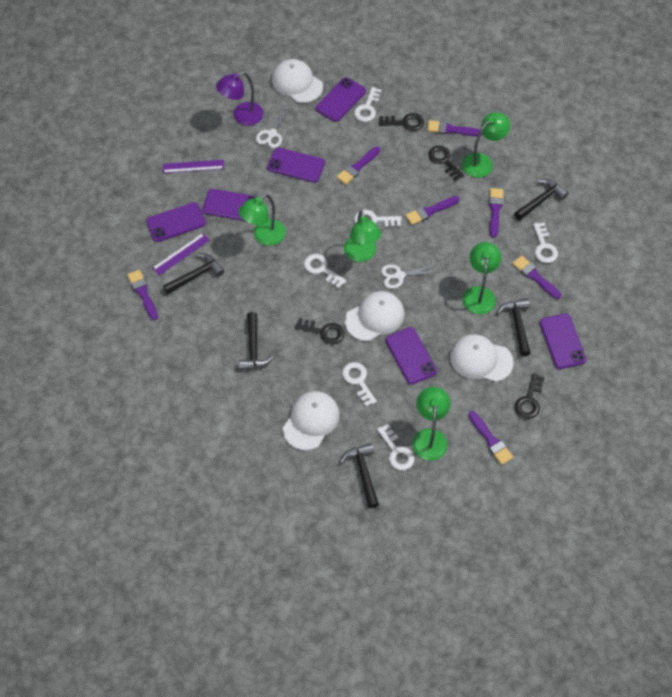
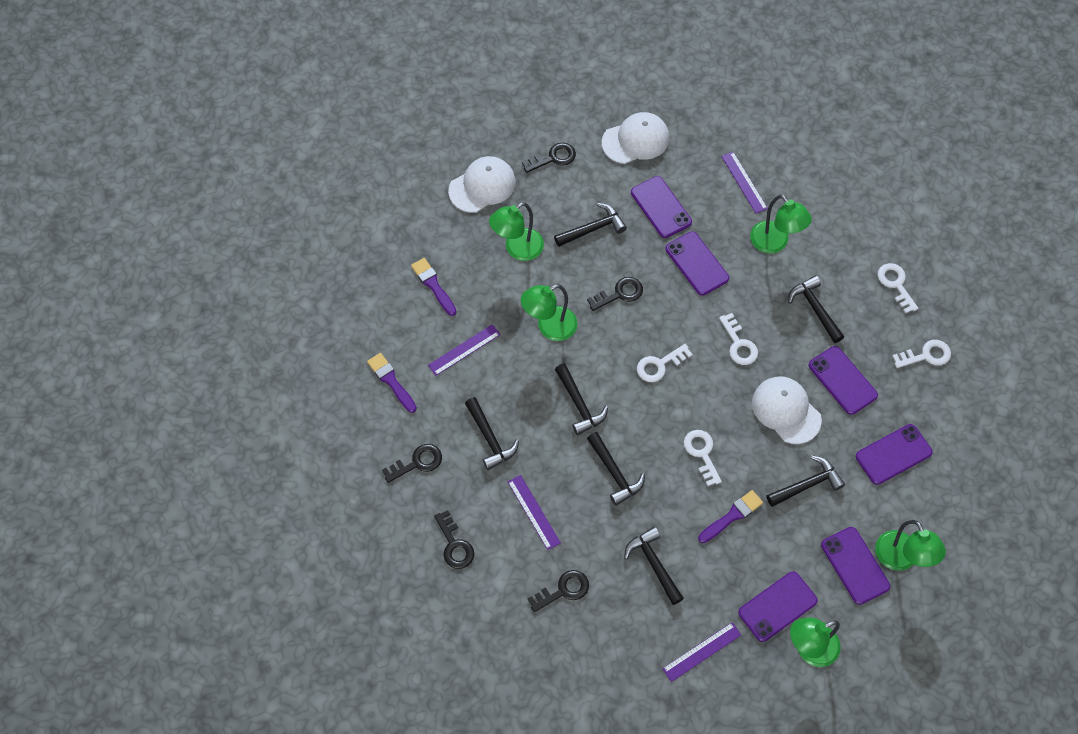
black hammer: 5 -> 7
black key: 4 -> 5
purple brush: 7 -> 3
purple lamp: 1 -> 0
purple ruler: 2 -> 4
white cap: 4 -> 3
white key: 6 -> 5
white scissors: 2 -> 0

